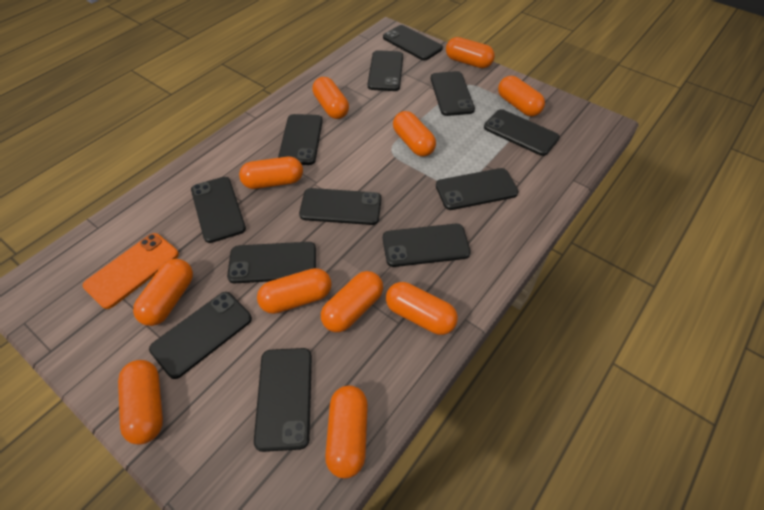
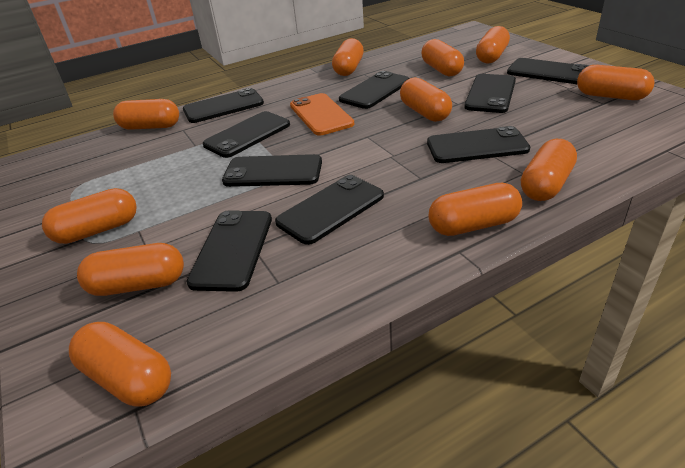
black phone: 12 -> 9

